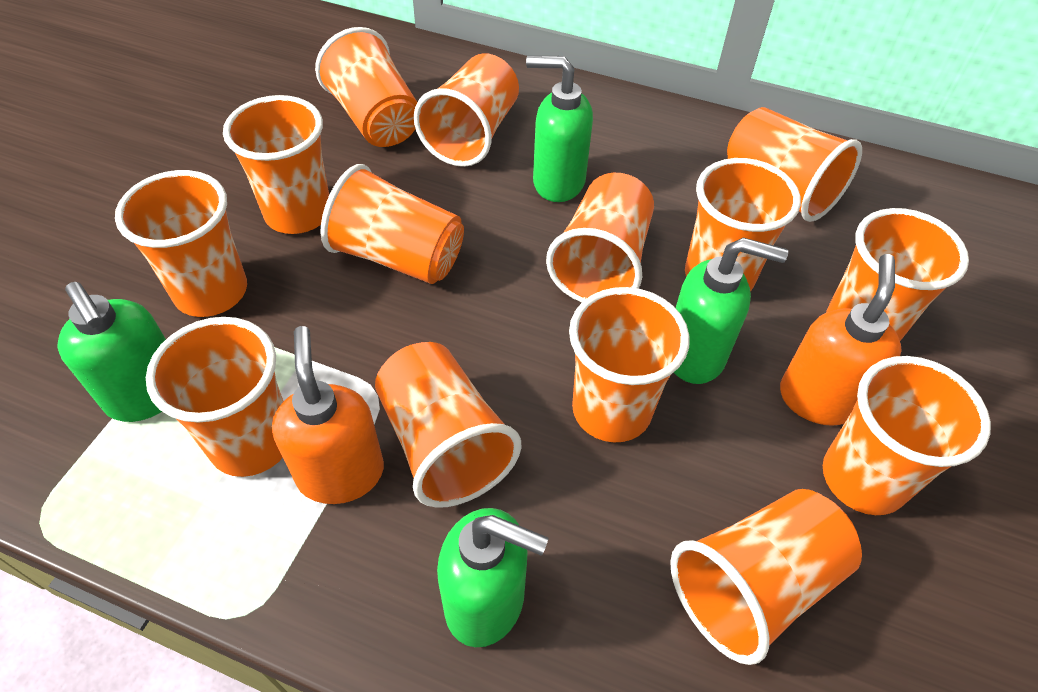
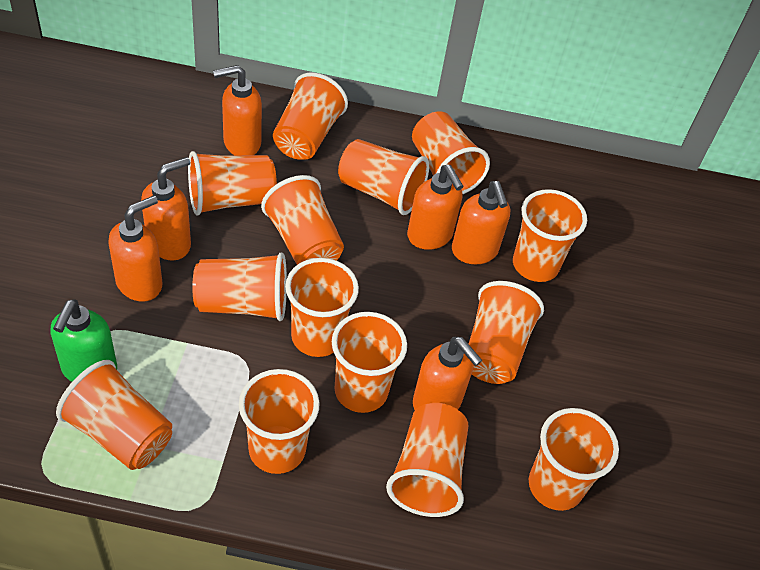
green soap dispenser: 4 -> 1
orange soap dispenser: 2 -> 6

